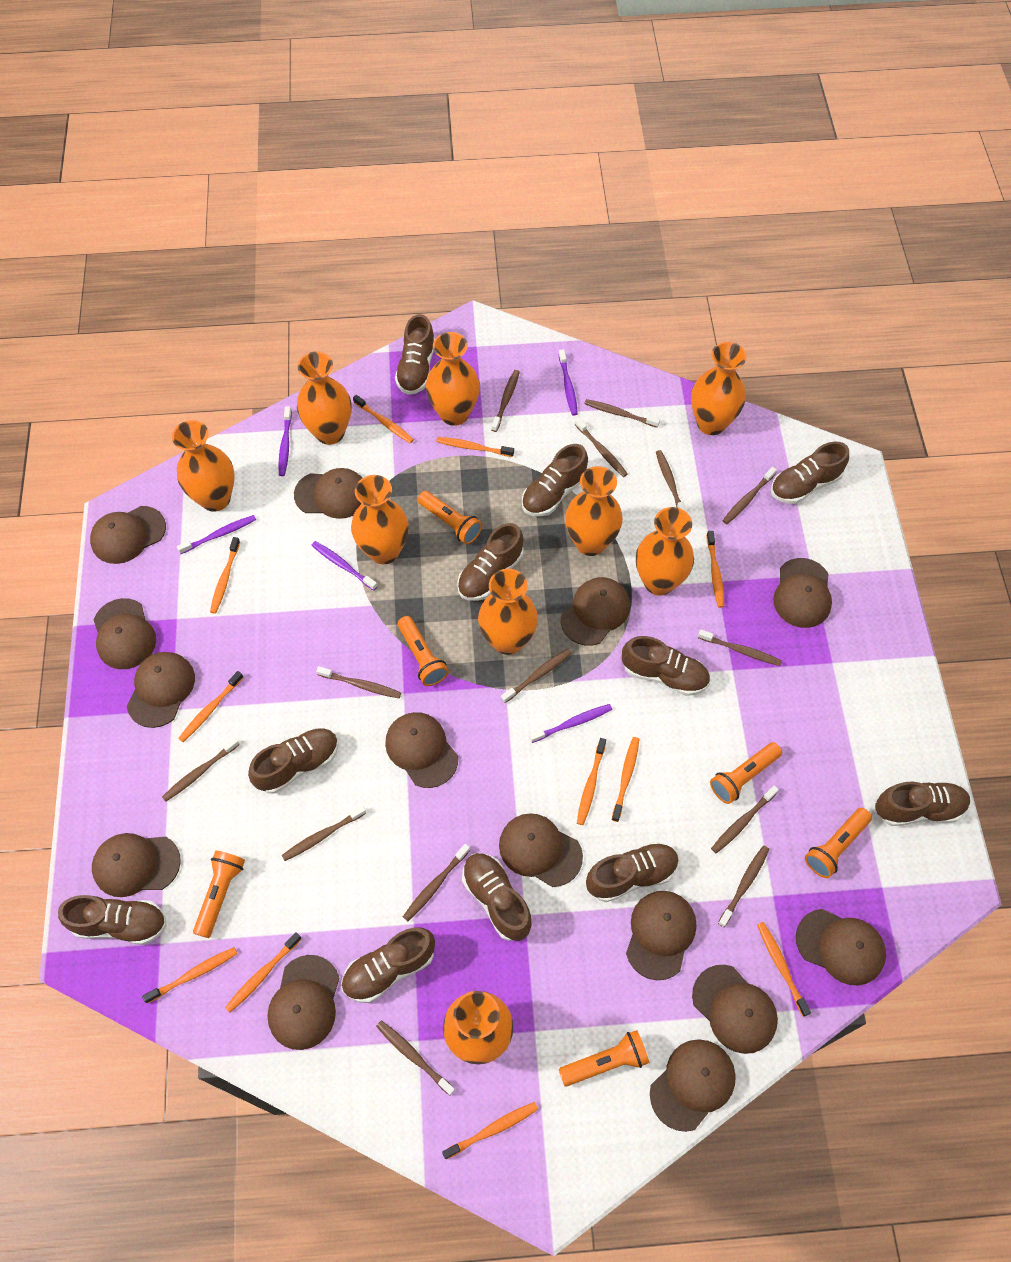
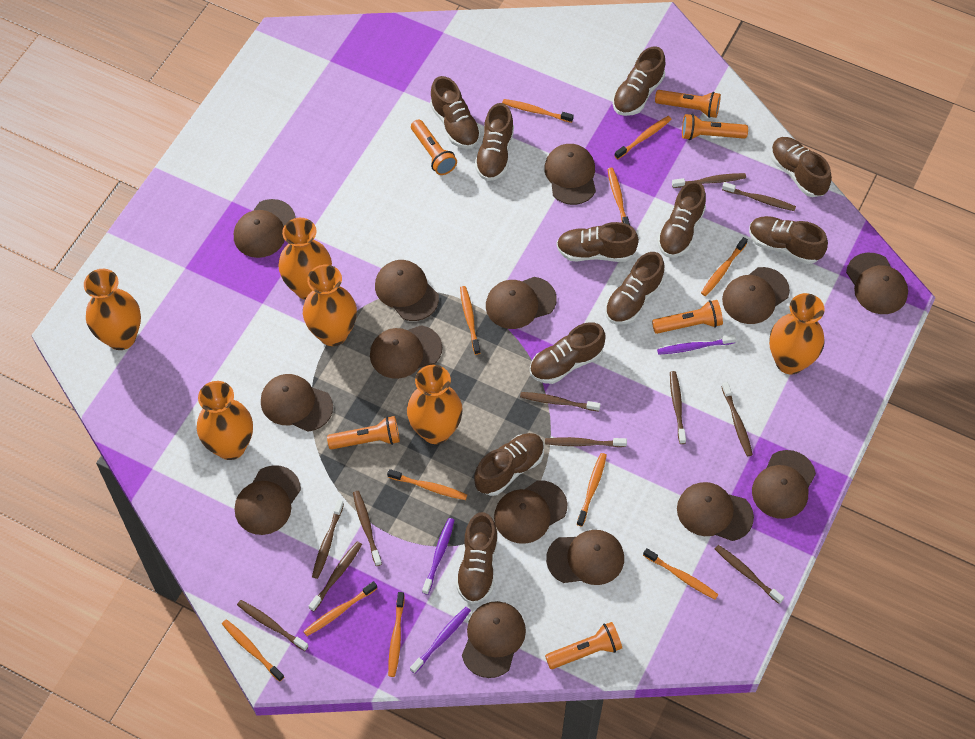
brown toothbrush: 14 -> 11
orange vase: 9 -> 6
purple toothbrush: 5 -> 3

